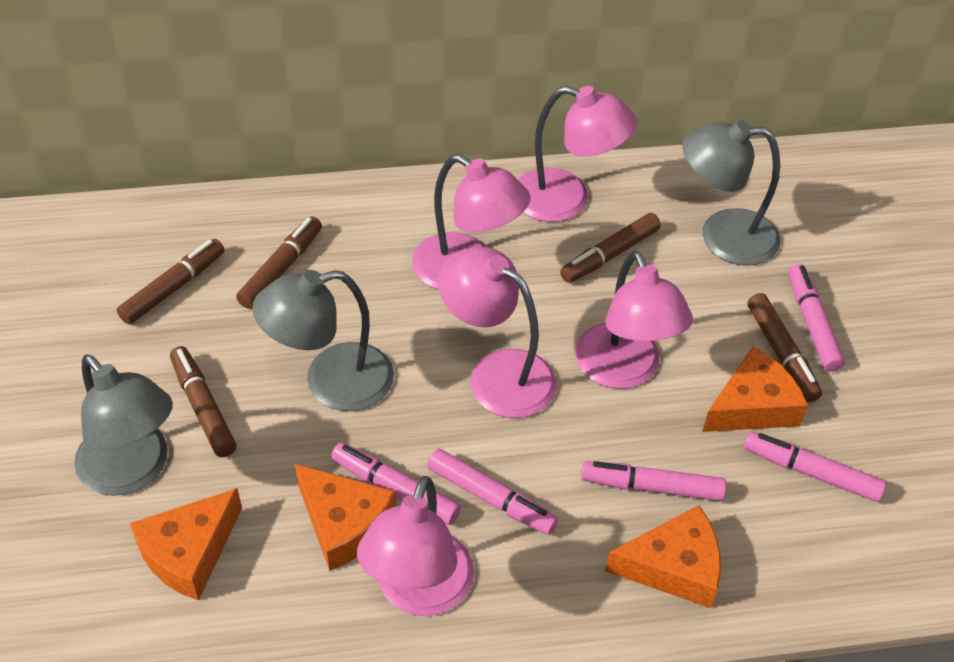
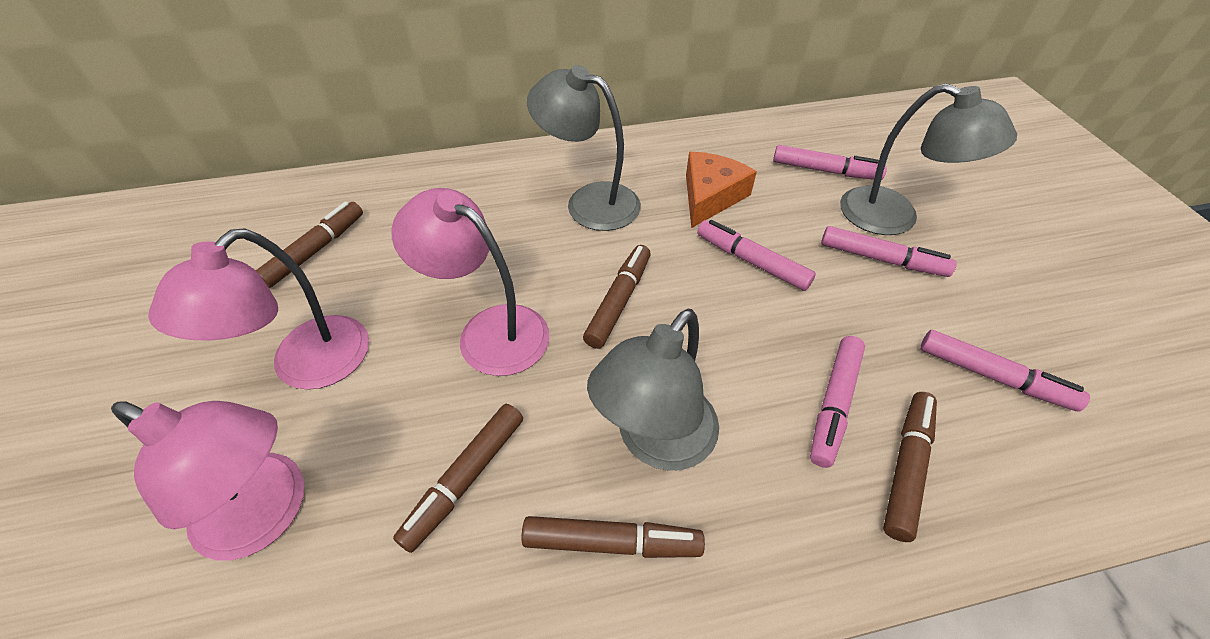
orange cheese: 4 -> 1
pink lamp: 5 -> 3

